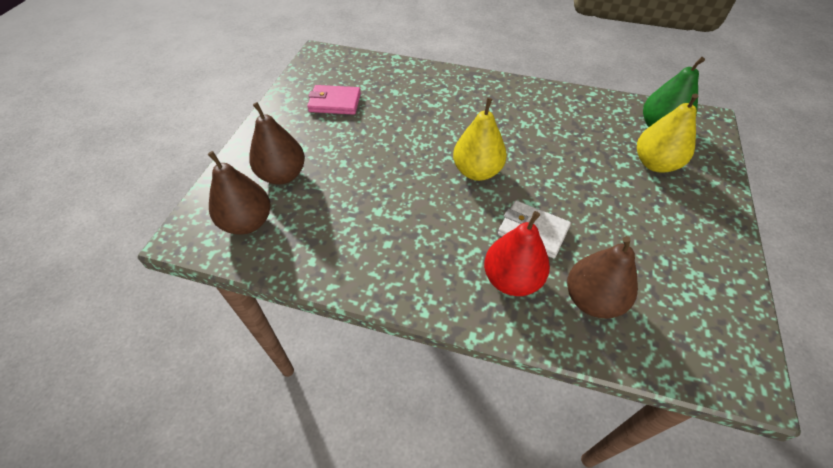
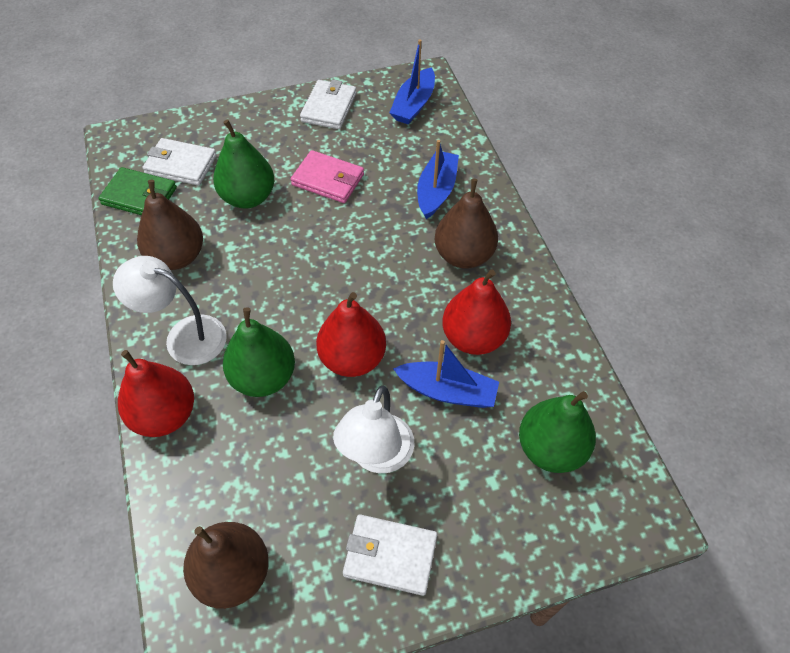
blue boat: 0 -> 3
green pear: 1 -> 3
green wallet: 0 -> 1
red pear: 1 -> 3
white lamp: 0 -> 2
white wallet: 1 -> 3
yellow pear: 2 -> 0

